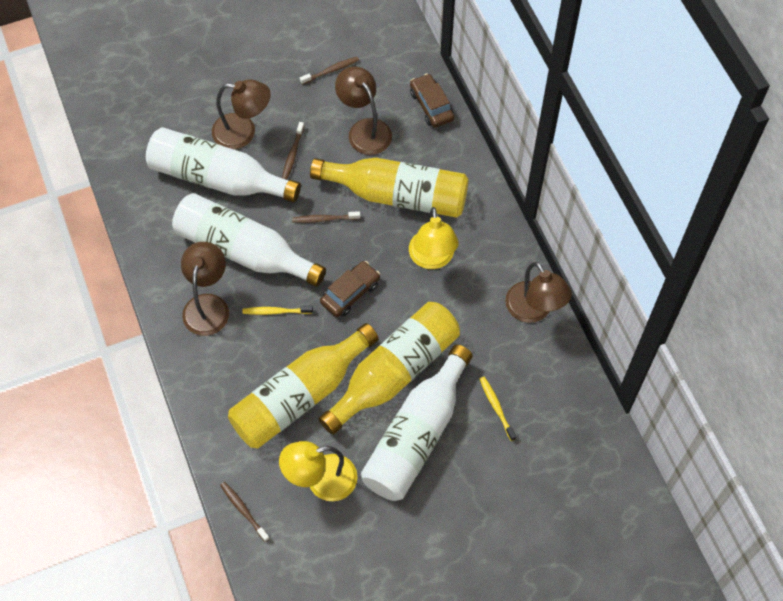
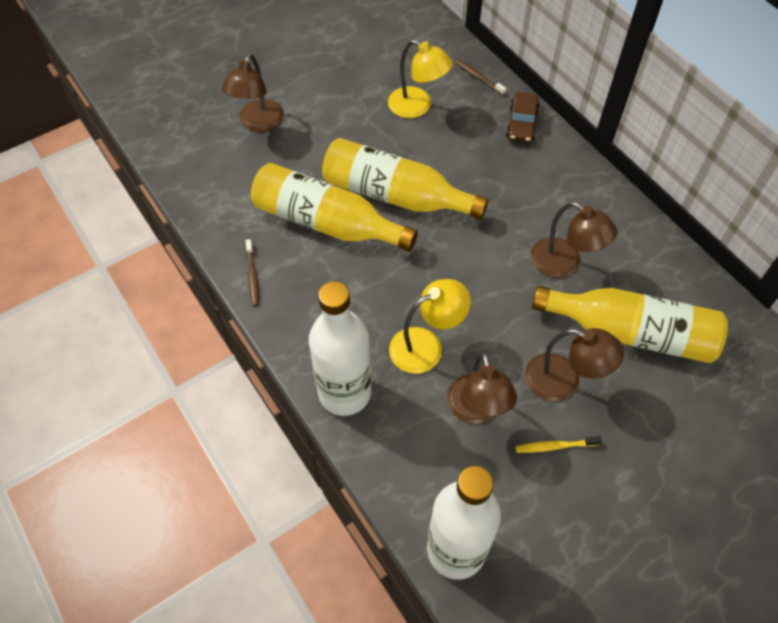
brown car: 2 -> 1
brown toothbrush: 4 -> 2
white bottle: 3 -> 2
yellow toothbrush: 2 -> 1

